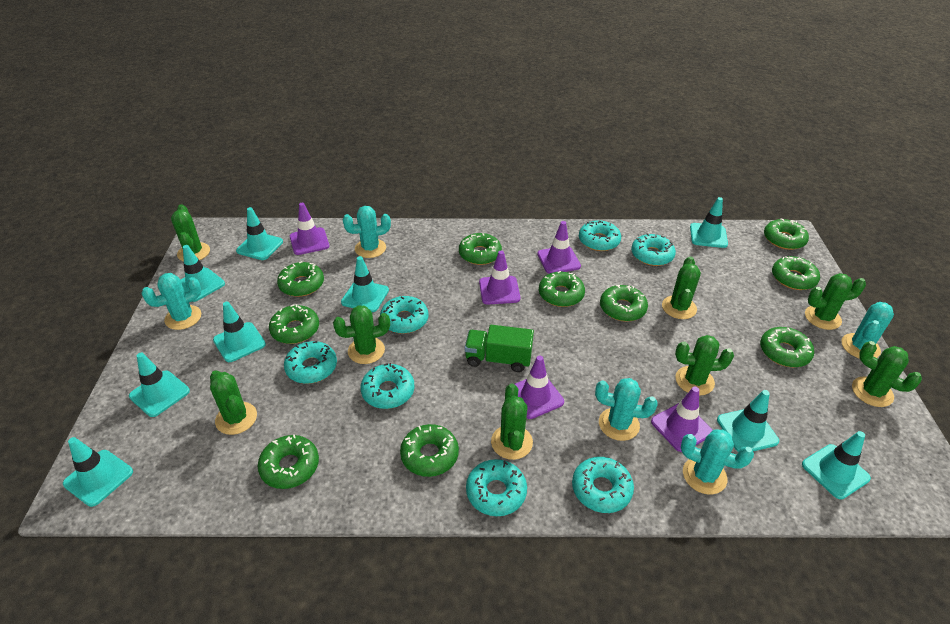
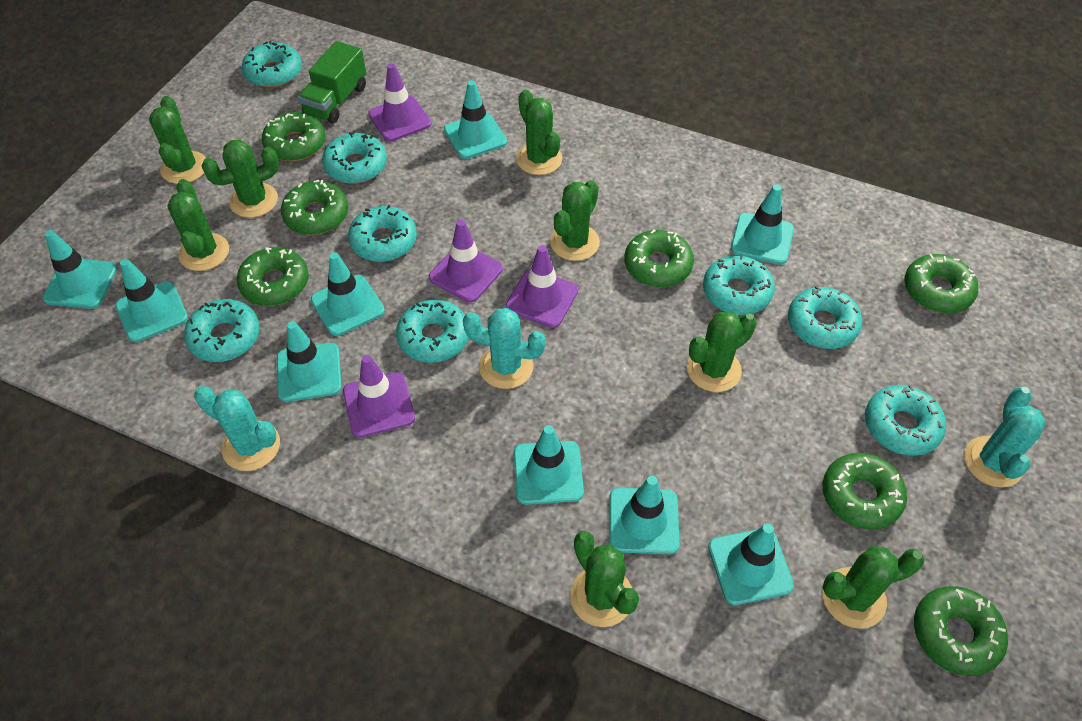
green donut: 10 -> 7
purple traffic cone: 5 -> 4
turquoise cactus: 5 -> 3
turquoise donut: 7 -> 8

